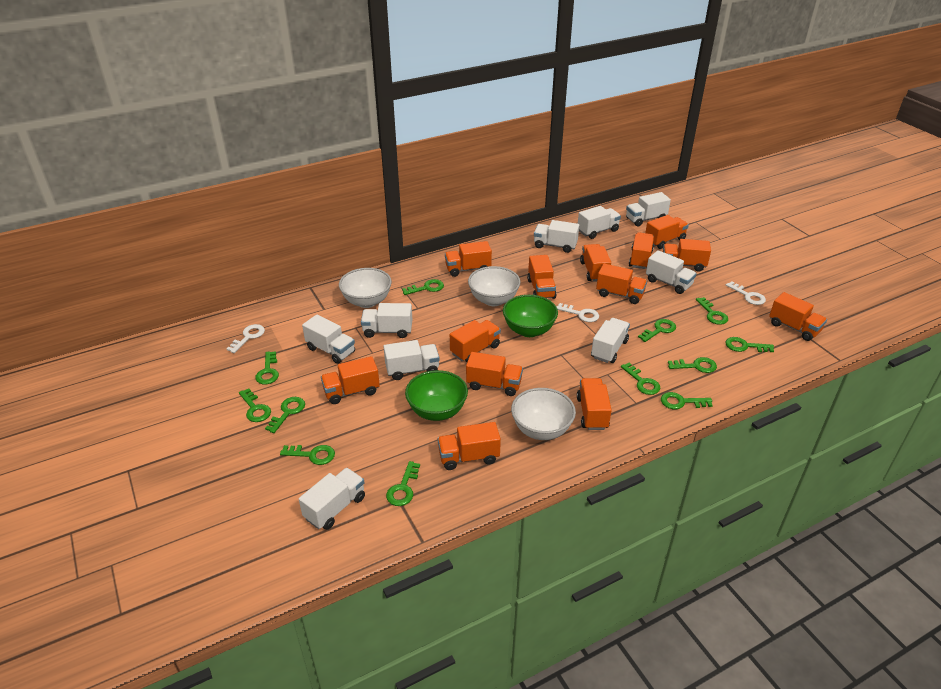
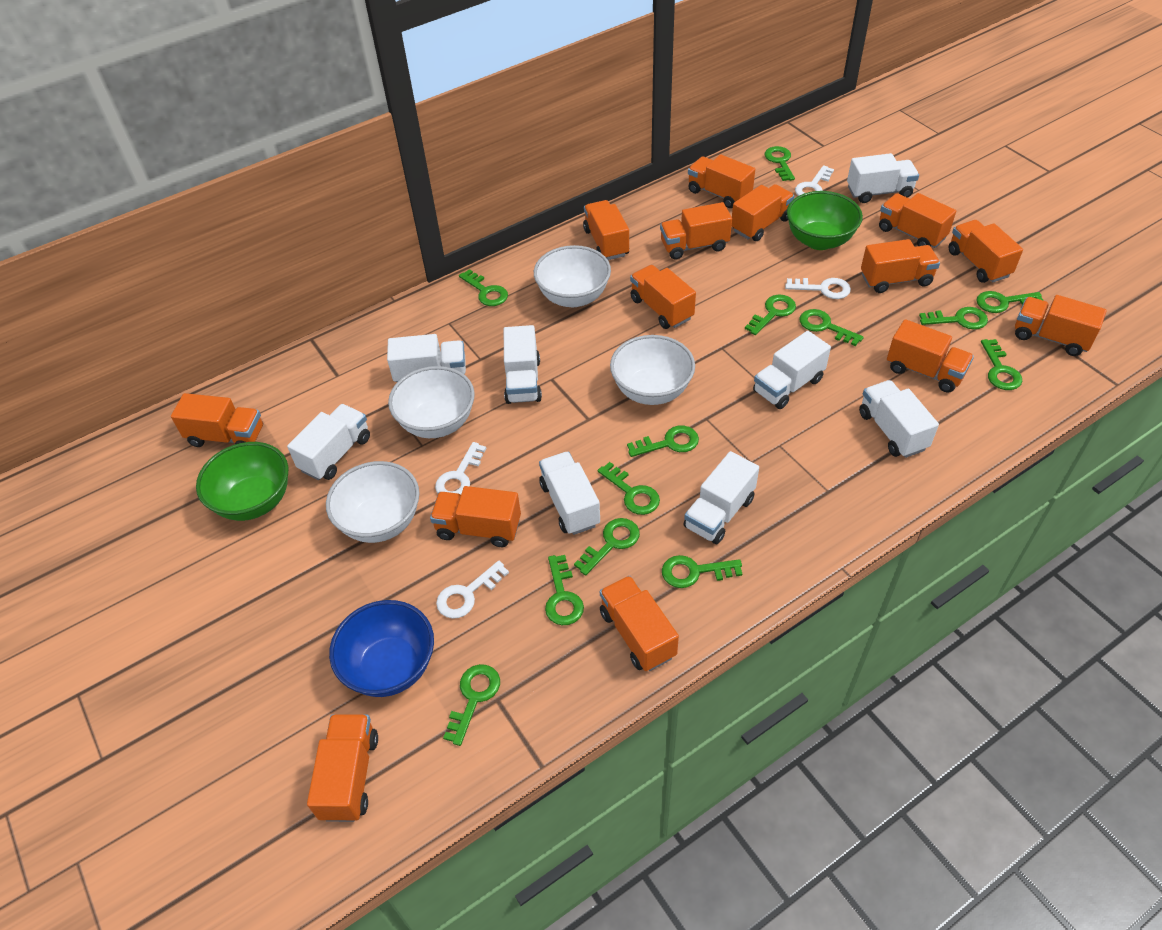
blue bowl: 0 -> 1
green key: 12 -> 13
orange truck: 13 -> 14
white bowl: 3 -> 4
white key: 3 -> 4
white truck: 9 -> 8

